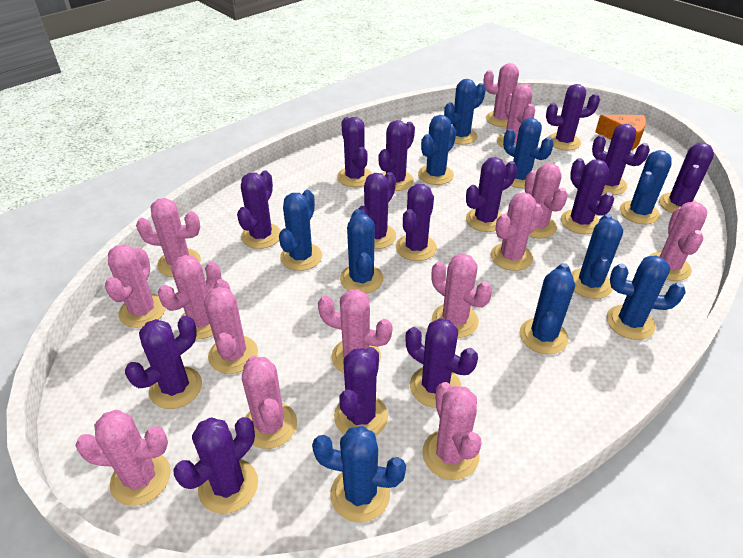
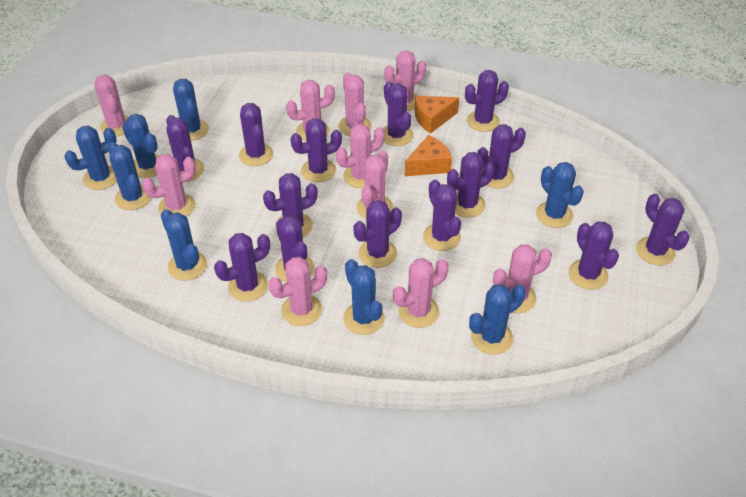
blue cactus: 10 -> 8
orange cheese: 1 -> 2
pink cactus: 14 -> 10

